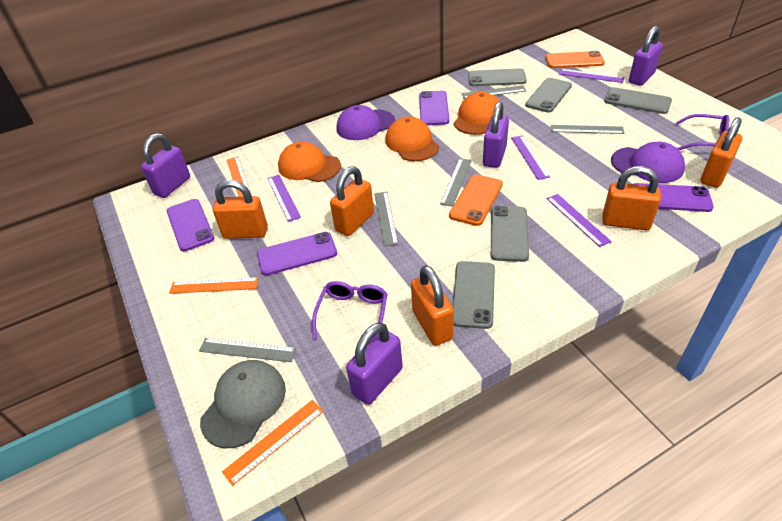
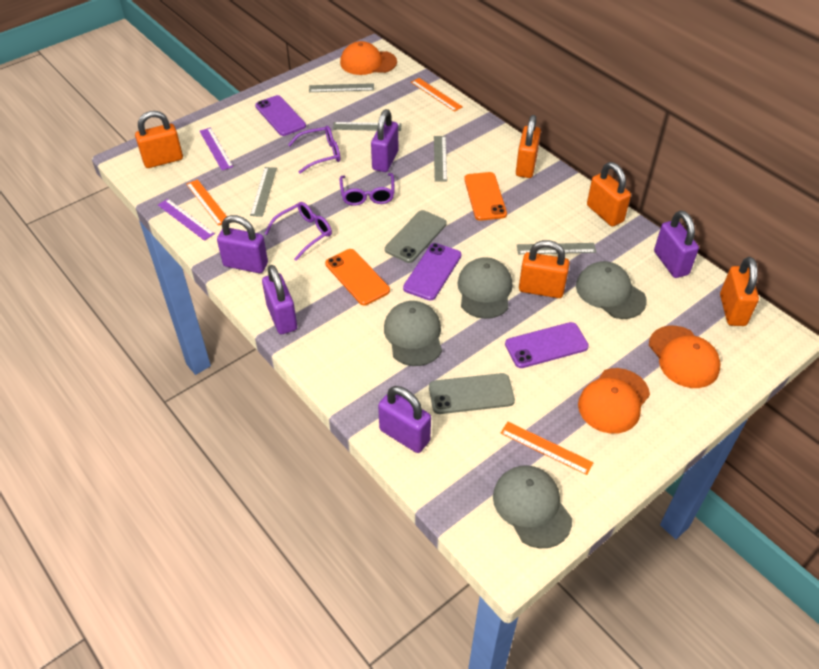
grey cap: 1 -> 4
grey phone: 5 -> 2
purple cap: 2 -> 0
purple glasses: 2 -> 3
purple padlock: 4 -> 5
purple phone: 4 -> 3
purple ruler: 4 -> 2

